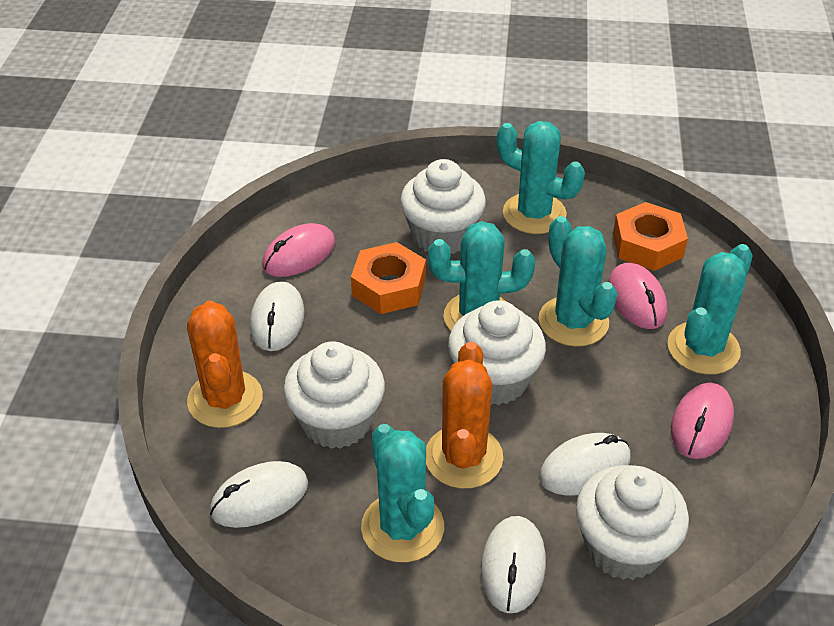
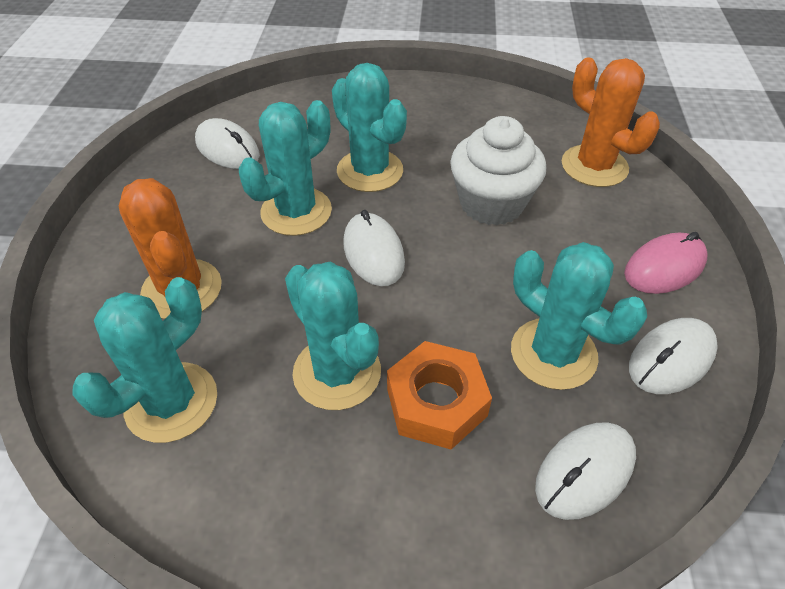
orange nut: 2 -> 1
pink mouse: 3 -> 1
white cupcake: 4 -> 1

